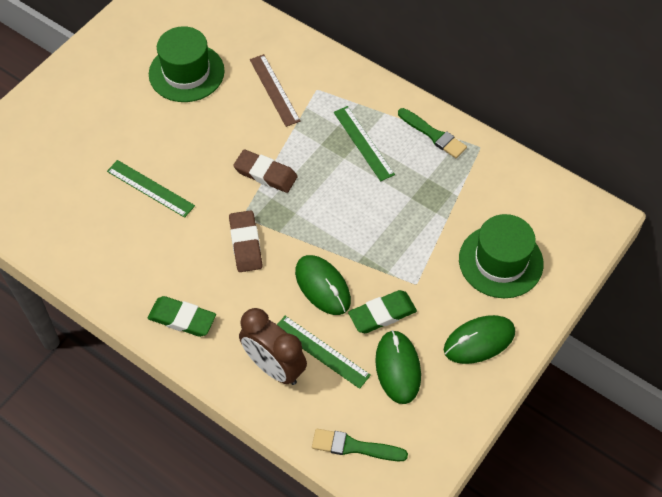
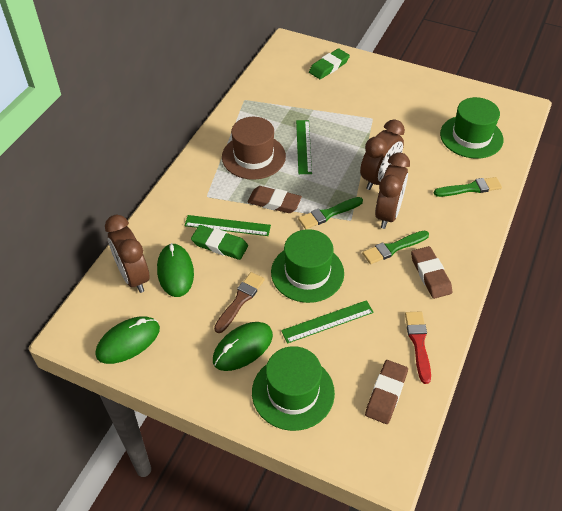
brown brush: 0 -> 1
brown clock: 1 -> 3
brown eraser: 2 -> 3
brown hat: 0 -> 1
brown ruler: 1 -> 0
green brush: 2 -> 3
green hat: 2 -> 3
red brush: 0 -> 1

